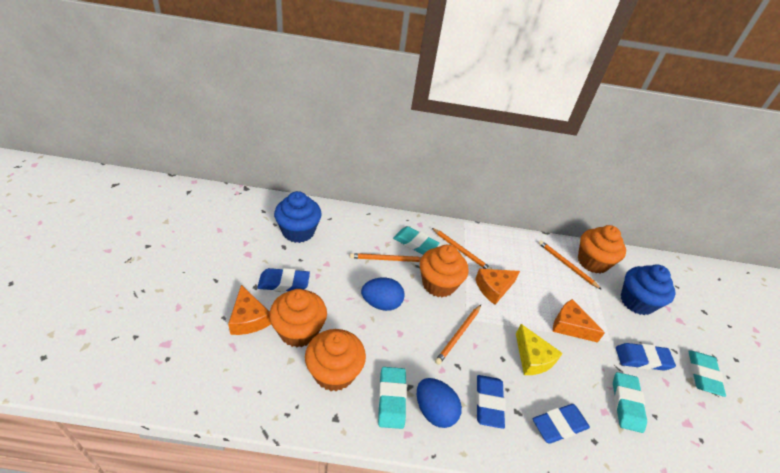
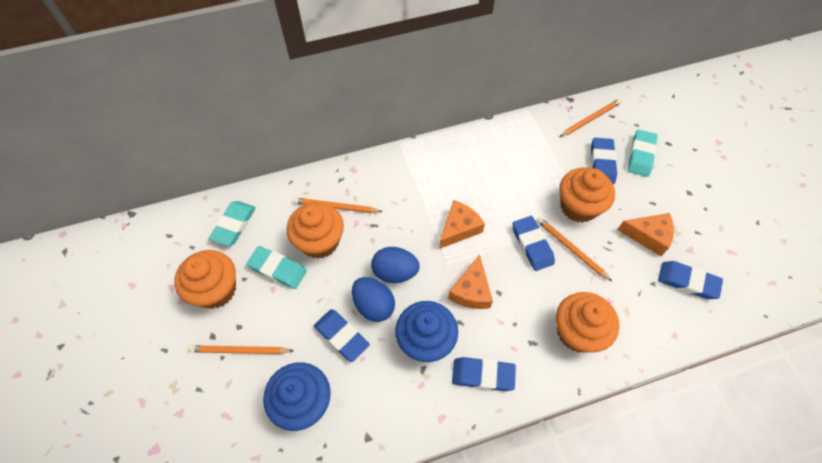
blue eraser: 4 -> 5
turquoise eraser: 4 -> 3
yellow cheese: 1 -> 0

